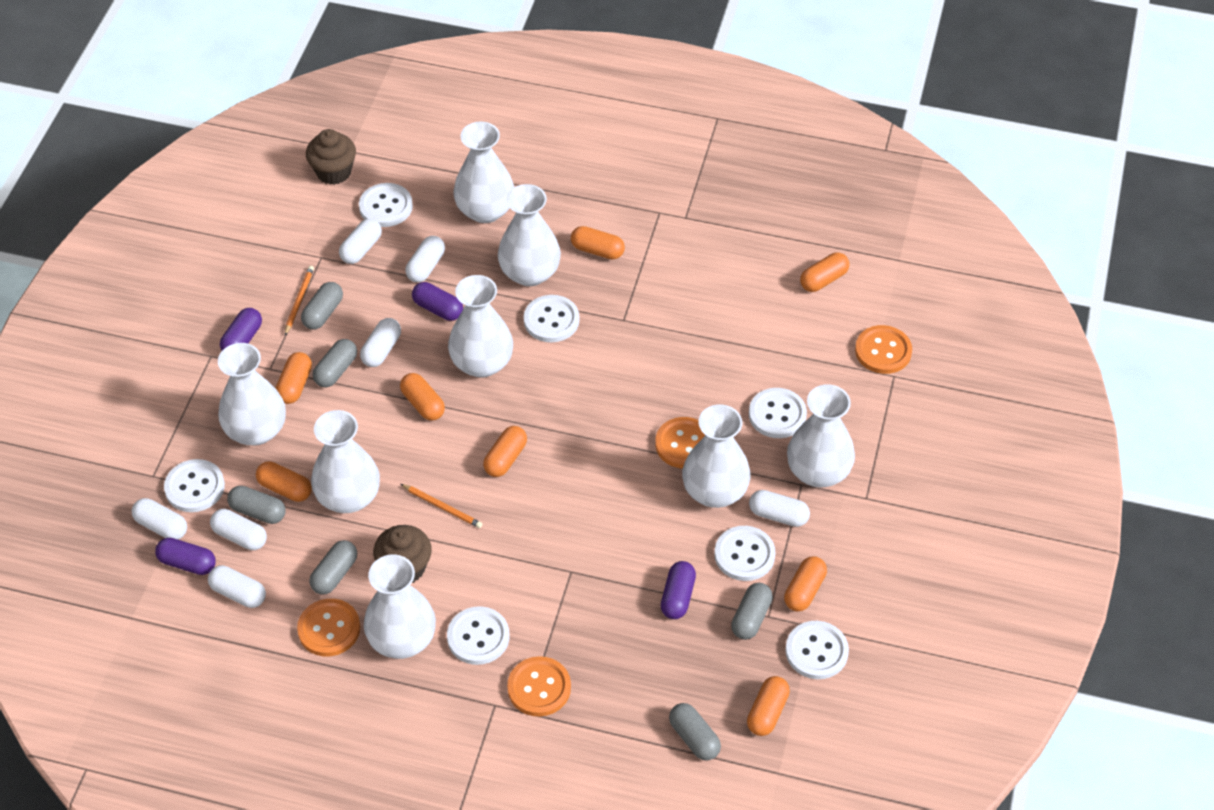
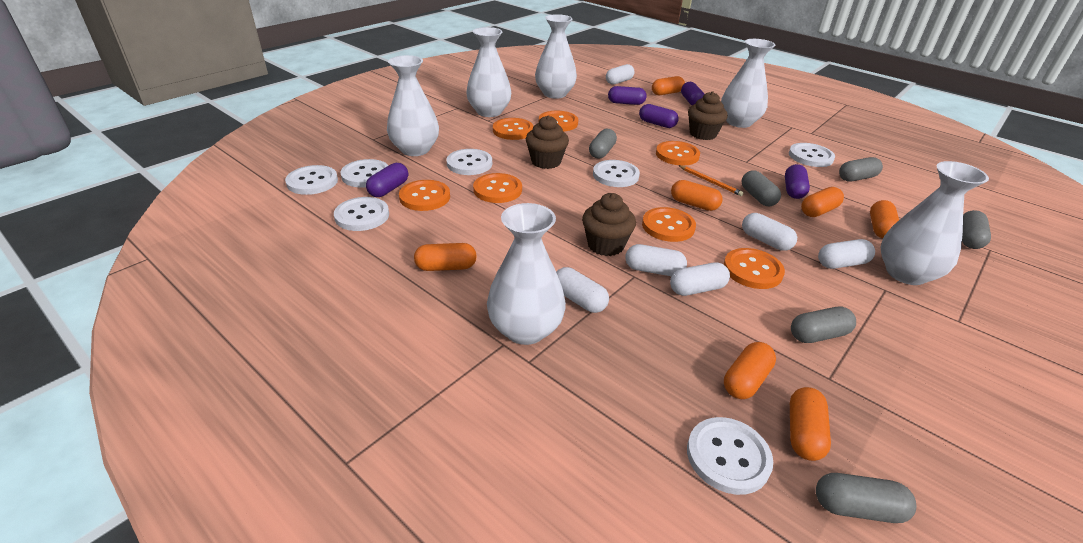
brown cupcake: 2 -> 3
orange button: 4 -> 7
orange capsule: 8 -> 7
orange pencil: 2 -> 1
purple capsule: 4 -> 5
white capsule: 7 -> 6
white vase: 8 -> 6

